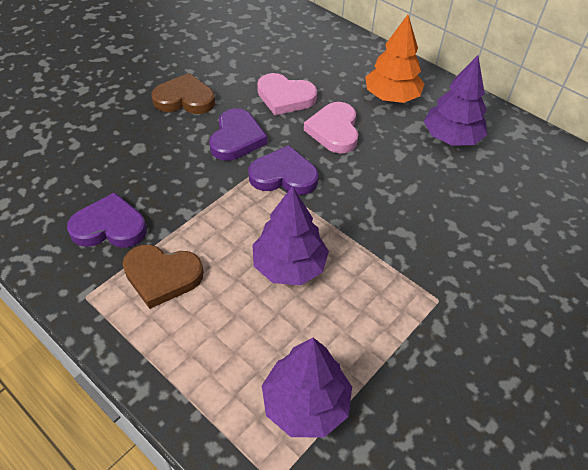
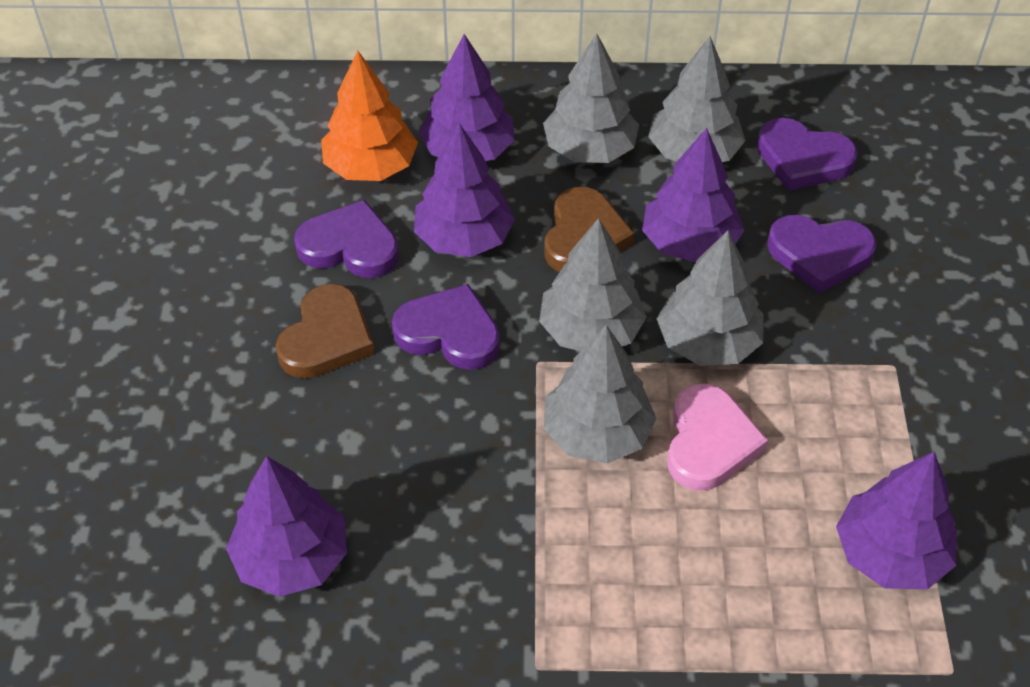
grey tree: 0 -> 5
pink heart: 2 -> 1
purple heart: 3 -> 4
purple tree: 3 -> 5

